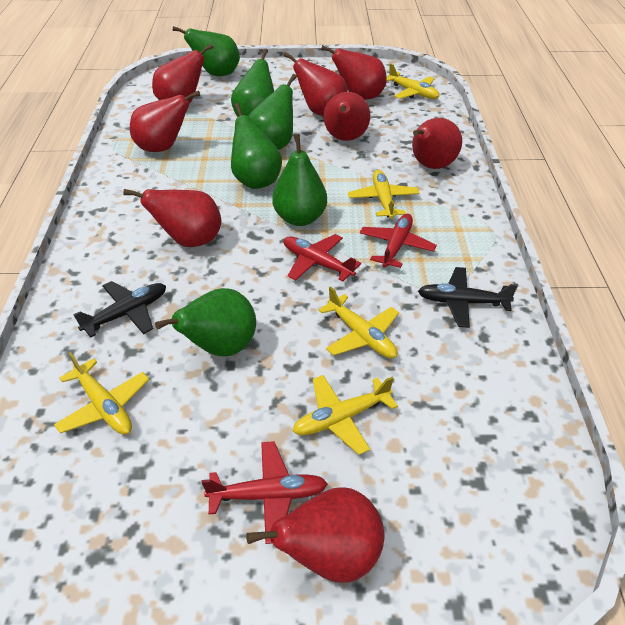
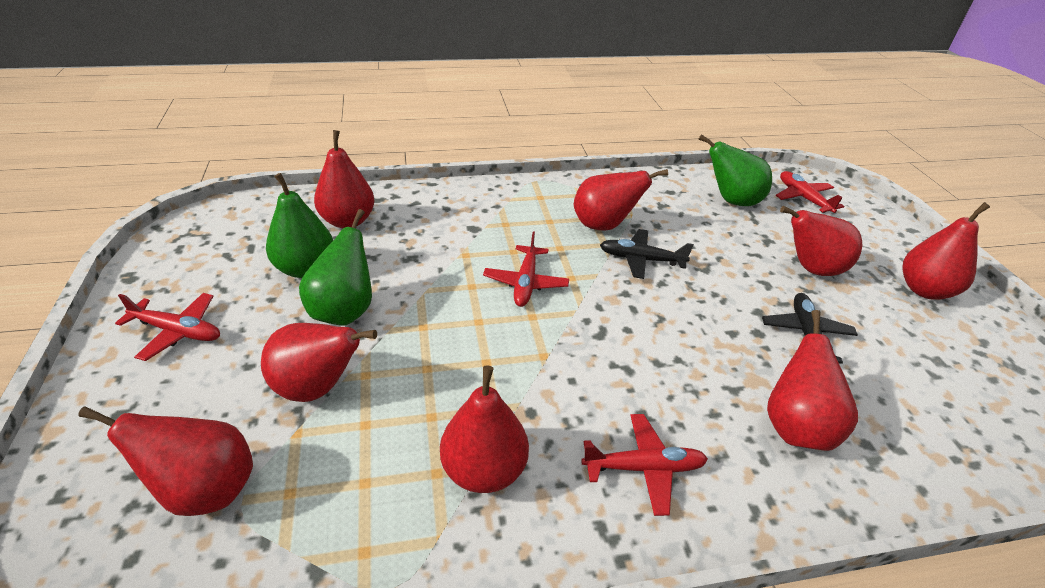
green pear: 6 -> 3
red plane: 3 -> 4
yellow plane: 5 -> 0

